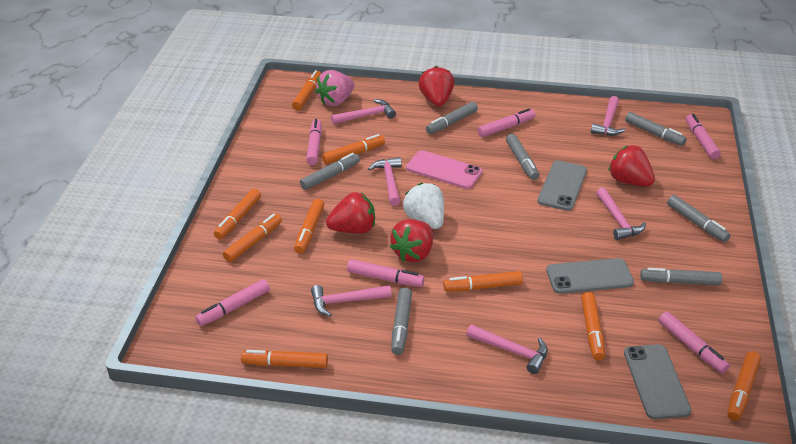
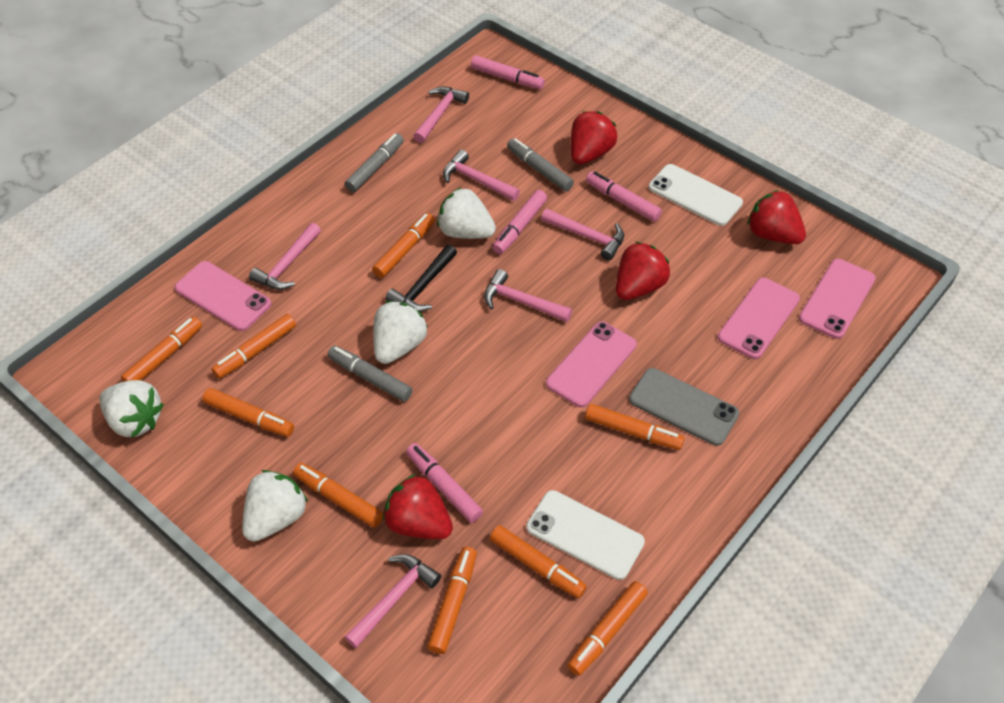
black hammer: 0 -> 1
grey marker: 7 -> 3
grey phone: 3 -> 1
pink marker: 6 -> 4
pink phone: 1 -> 4
pink strawberry: 1 -> 0
white phone: 0 -> 2
white strawberry: 1 -> 4

